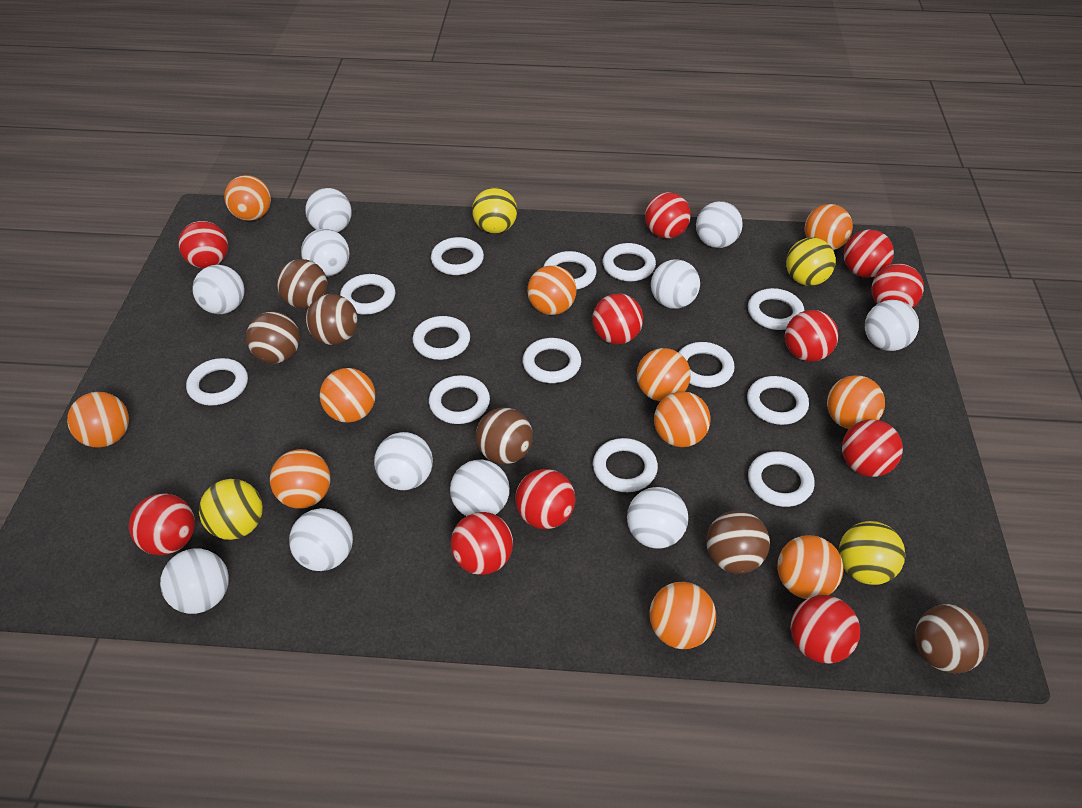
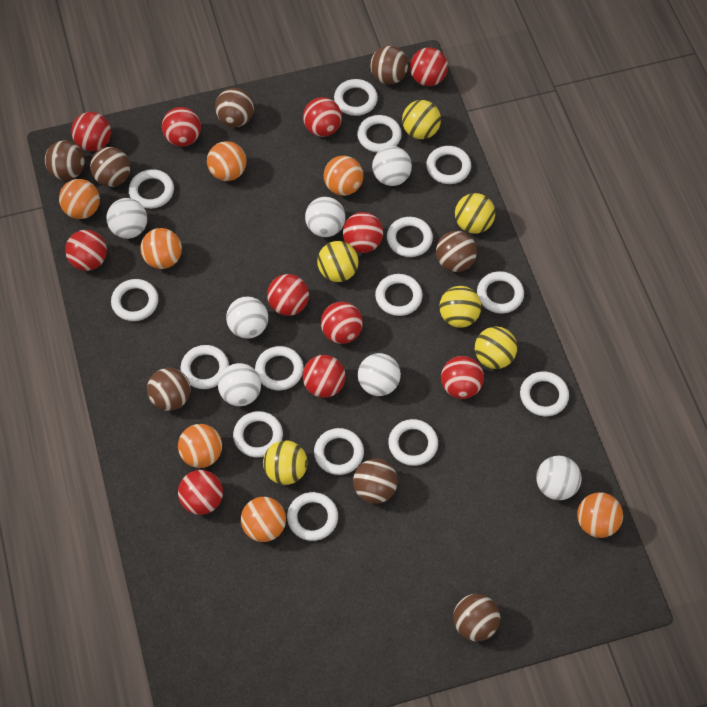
brown ball: 6 -> 8
orange ball: 11 -> 7
white ball: 11 -> 7
white ring: 13 -> 15
yellow ball: 4 -> 6

